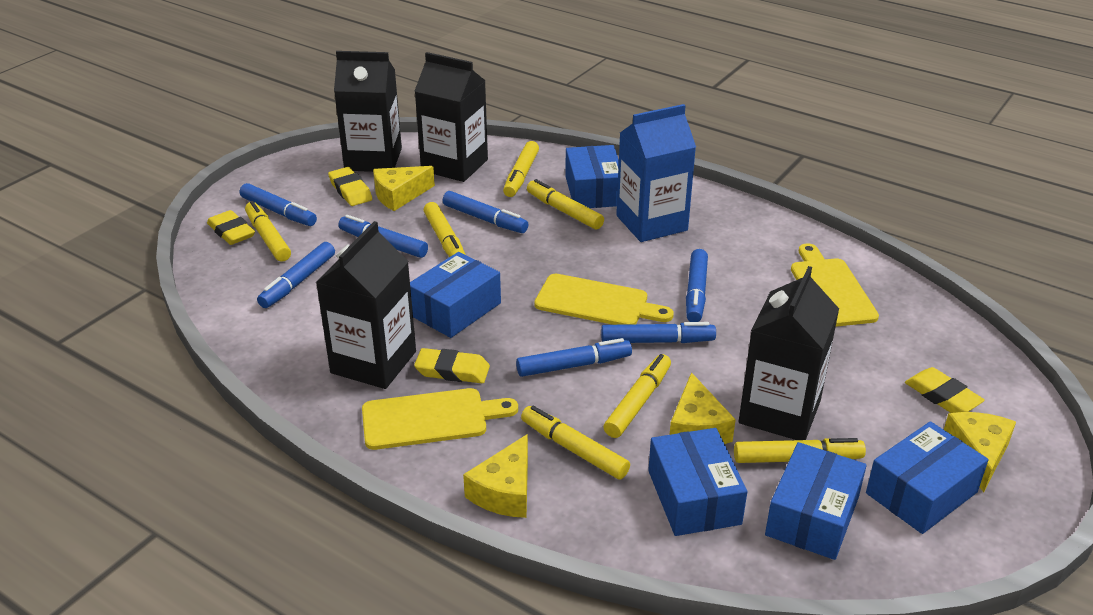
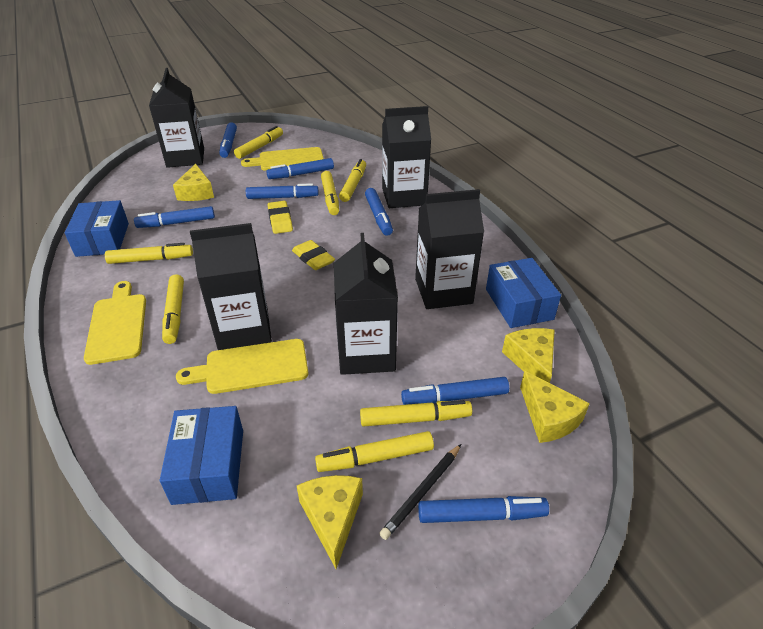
black carton: 4 -> 5
black pencil: 0 -> 1
blue box: 5 -> 3
blue carton: 1 -> 0
yellow eraser: 4 -> 2

